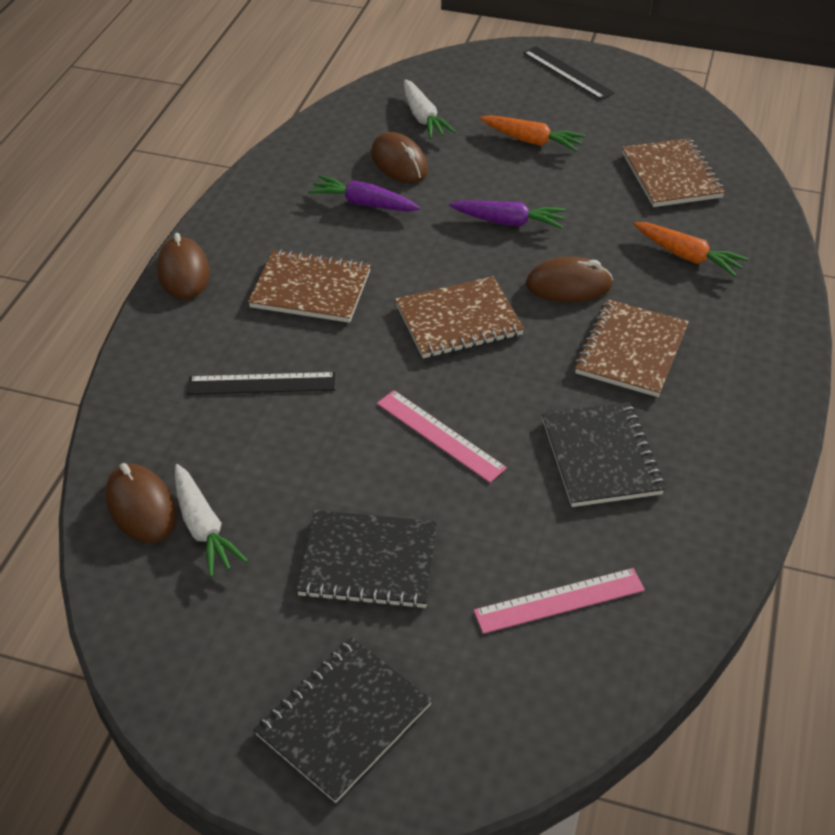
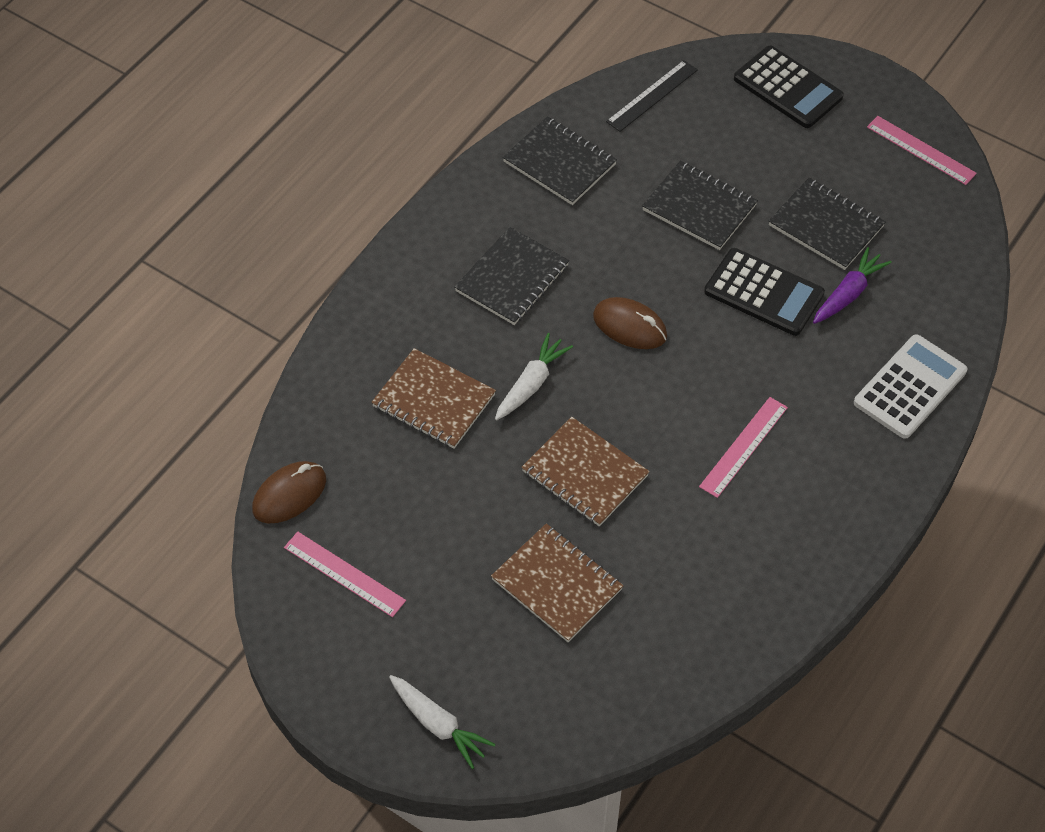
black calculator: 0 -> 2
black notebook: 3 -> 4
black ruler: 2 -> 1
brown mouse: 4 -> 2
brown notebook: 4 -> 3
orange carrot: 2 -> 0
pink ruler: 2 -> 3
purple carrot: 2 -> 1
white calculator: 0 -> 1

